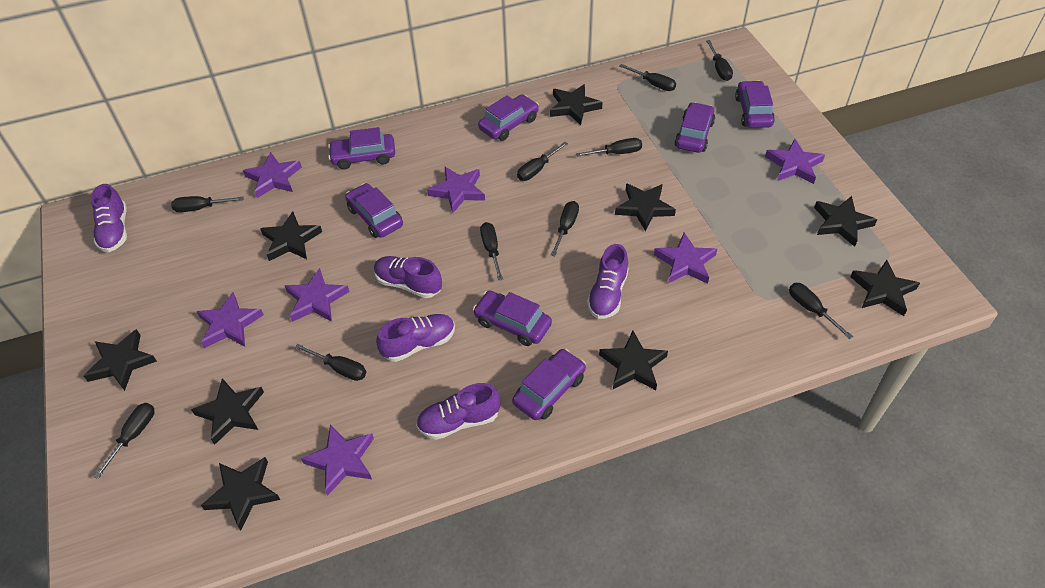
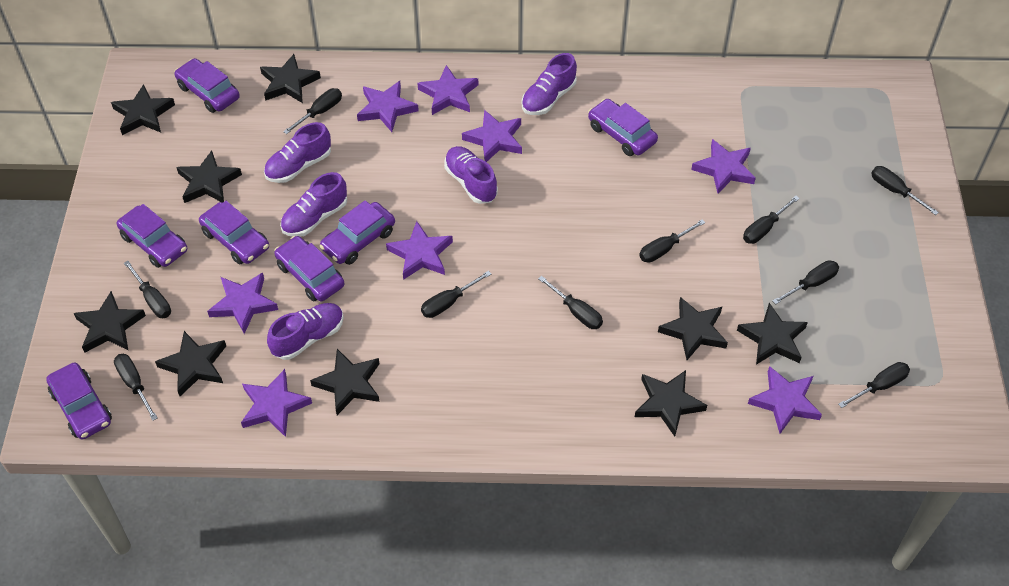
purple star: 7 -> 8

